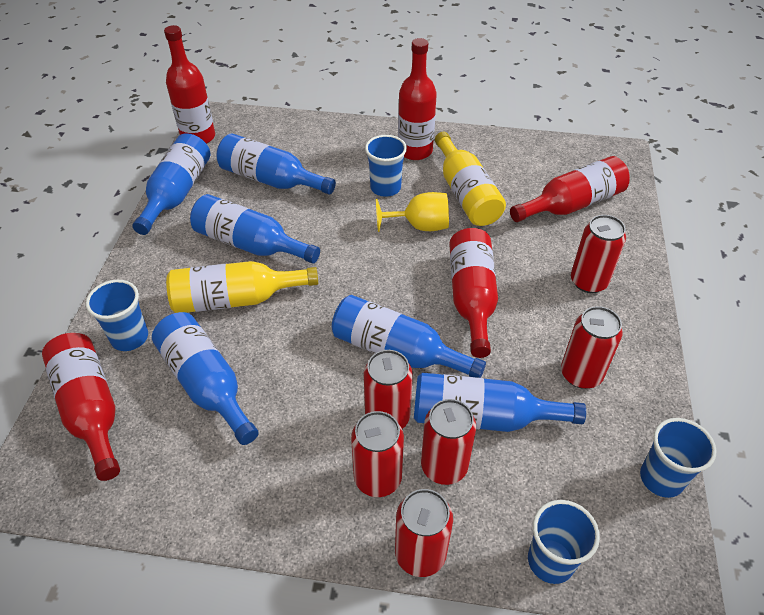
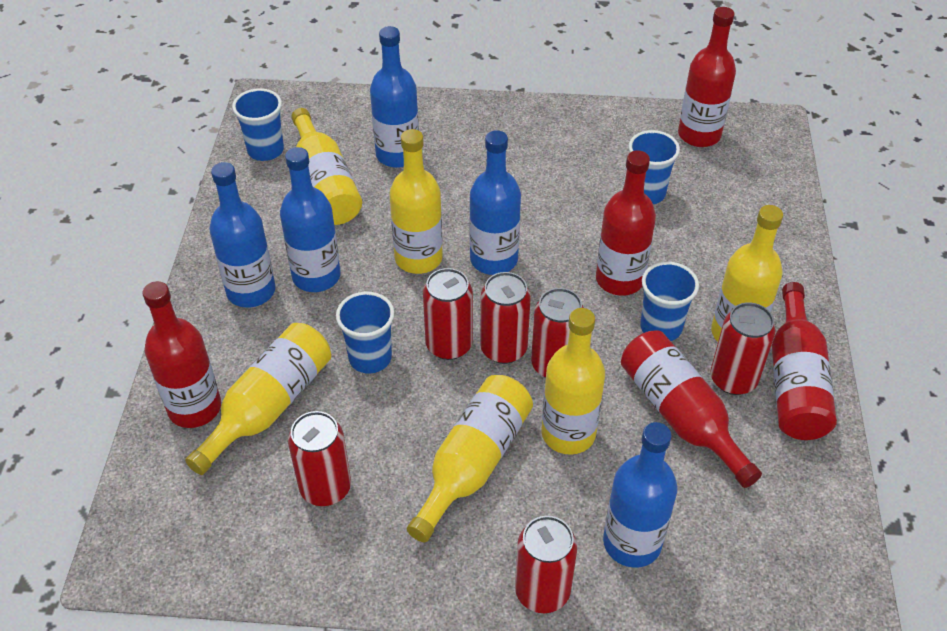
blue bottle: 6 -> 5
yellow bottle: 2 -> 6
yellow goblet: 1 -> 0

